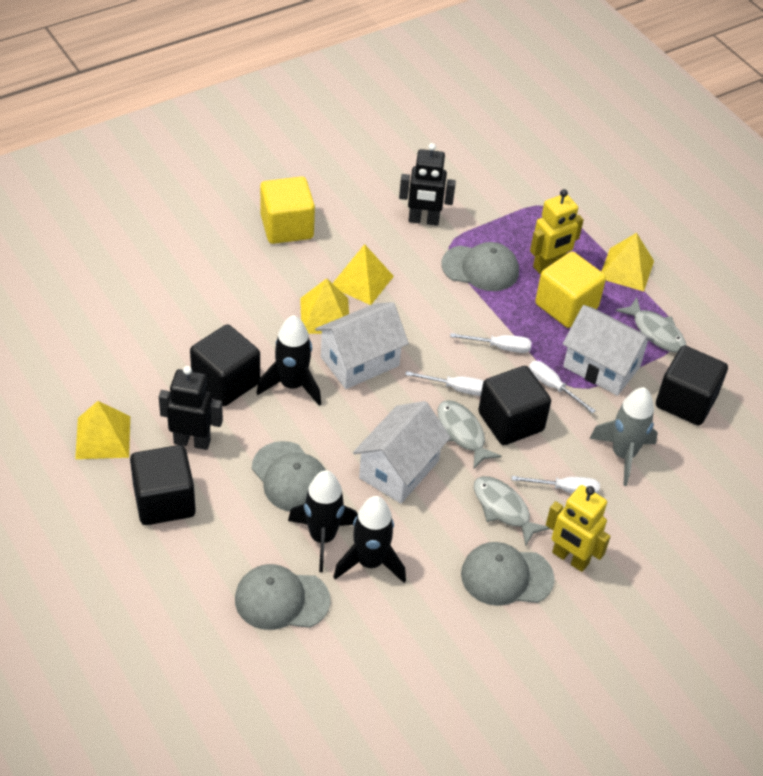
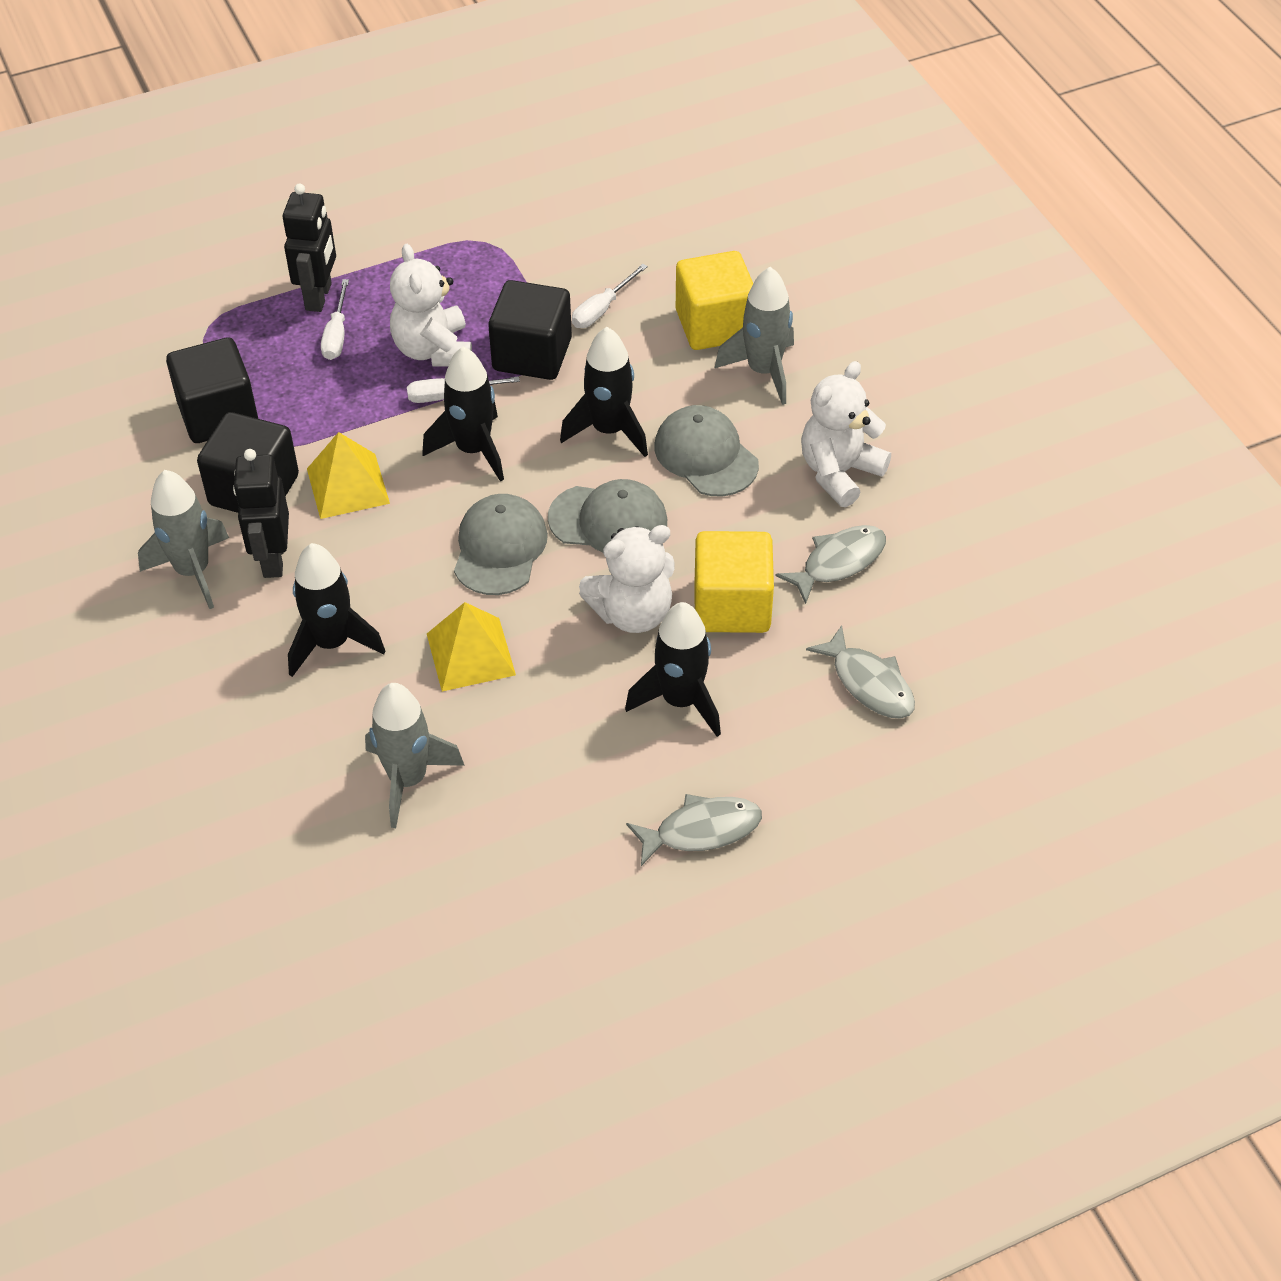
black cube: 4 -> 3
black rocket: 3 -> 4
grey cap: 4 -> 3
grey rocket: 1 -> 3
white house: 3 -> 0
white screwdriver: 4 -> 3
white teddy bear: 0 -> 3
yellow pyramid: 4 -> 2
yellow robot: 2 -> 0

